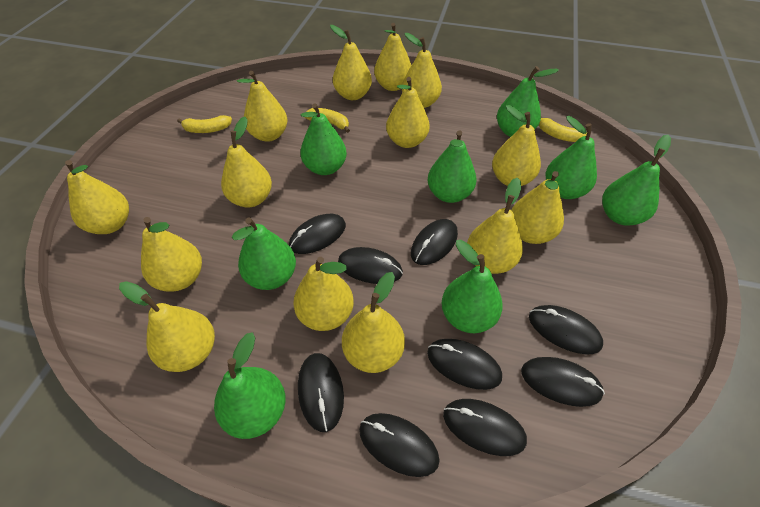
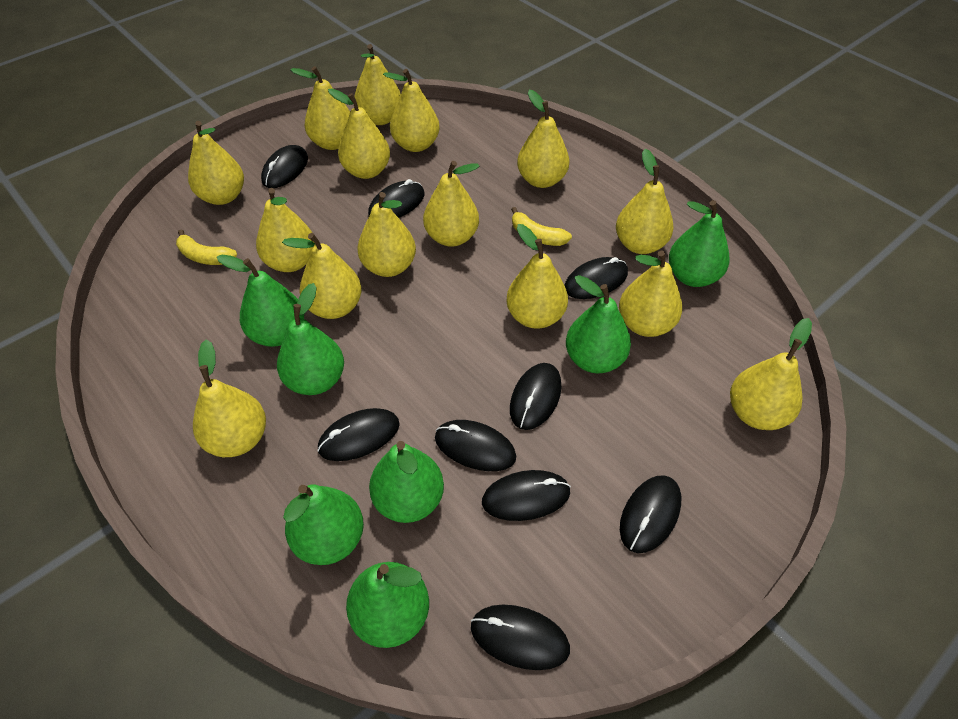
green pear: 8 -> 7
yellow banana: 3 -> 2
yellow pear: 14 -> 15

